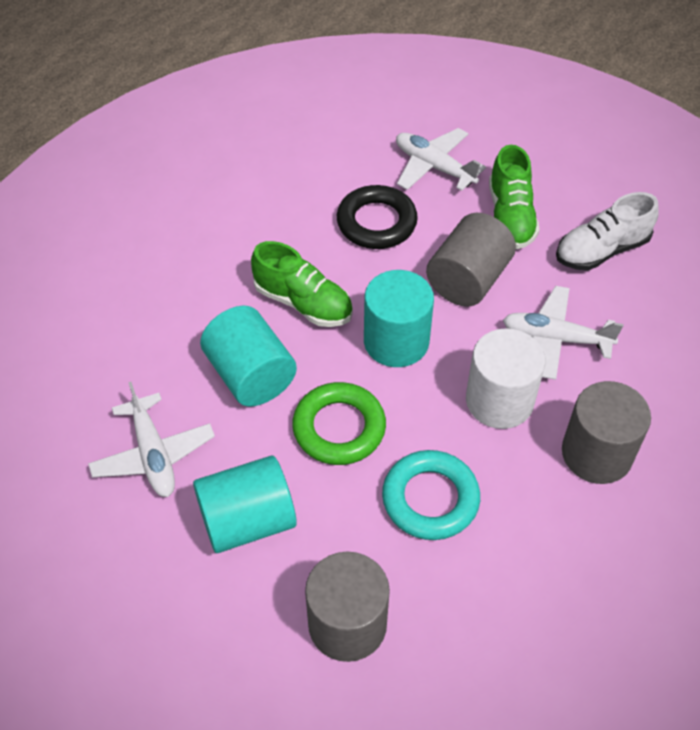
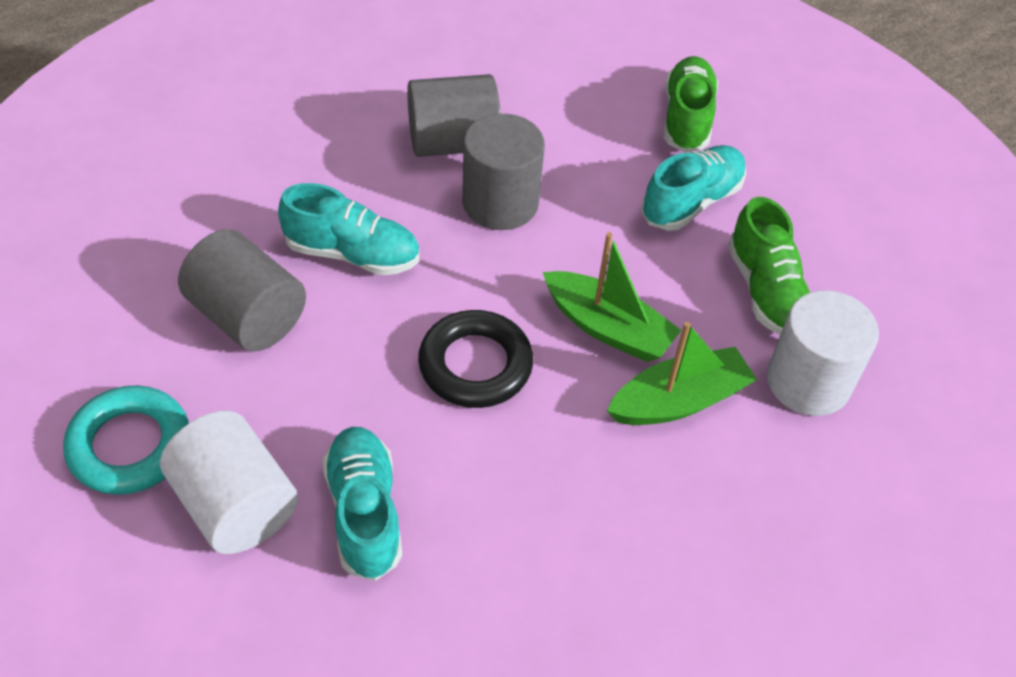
green boat: 0 -> 2
green ring: 1 -> 0
turquoise cylinder: 3 -> 0
turquoise shoe: 0 -> 3
white cylinder: 1 -> 2
white plane: 3 -> 0
white shoe: 1 -> 0

